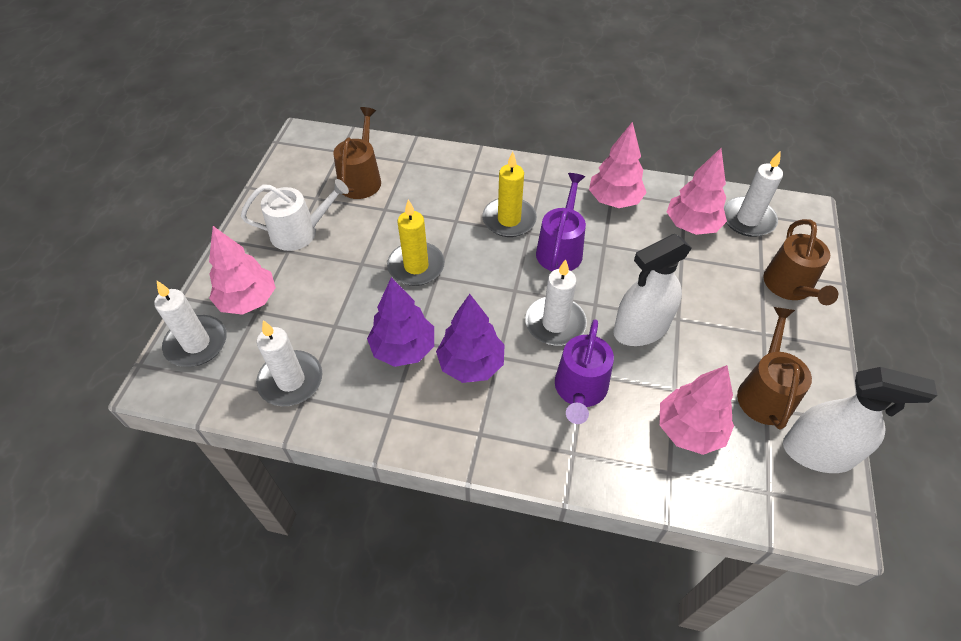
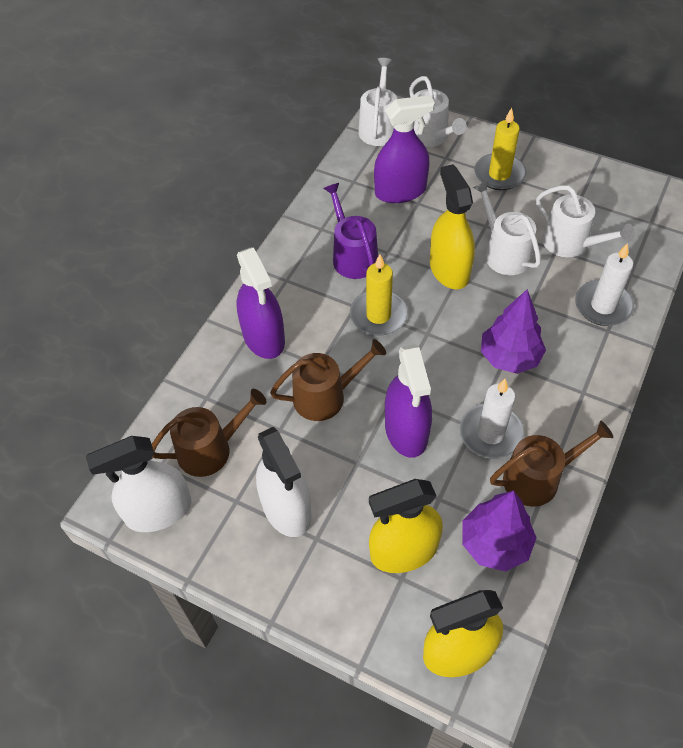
pink tree: 4 -> 0
purple spray bottle: 0 -> 3
purple watering can: 2 -> 1
white candle: 4 -> 2
white watering can: 1 -> 4
yellow spray bottle: 0 -> 3

